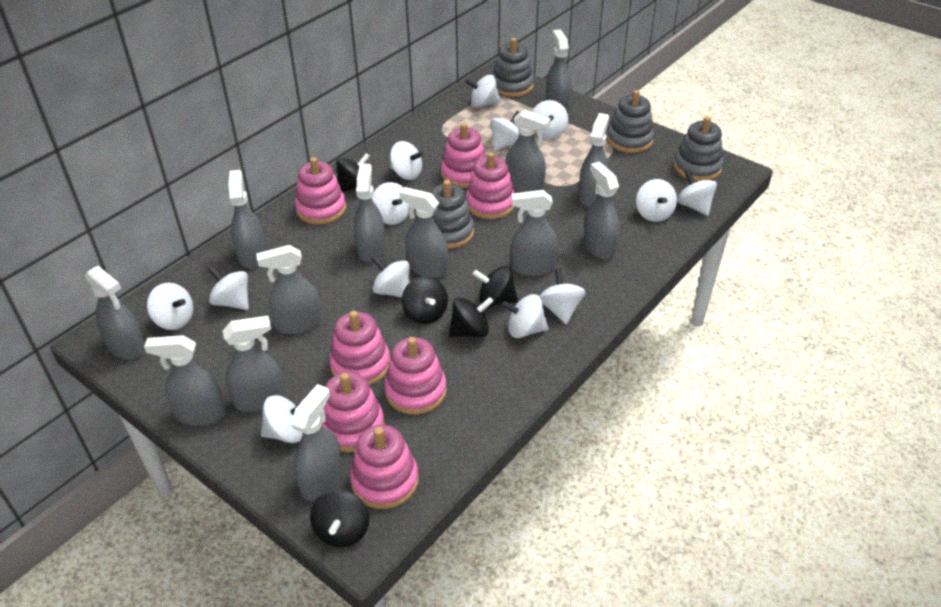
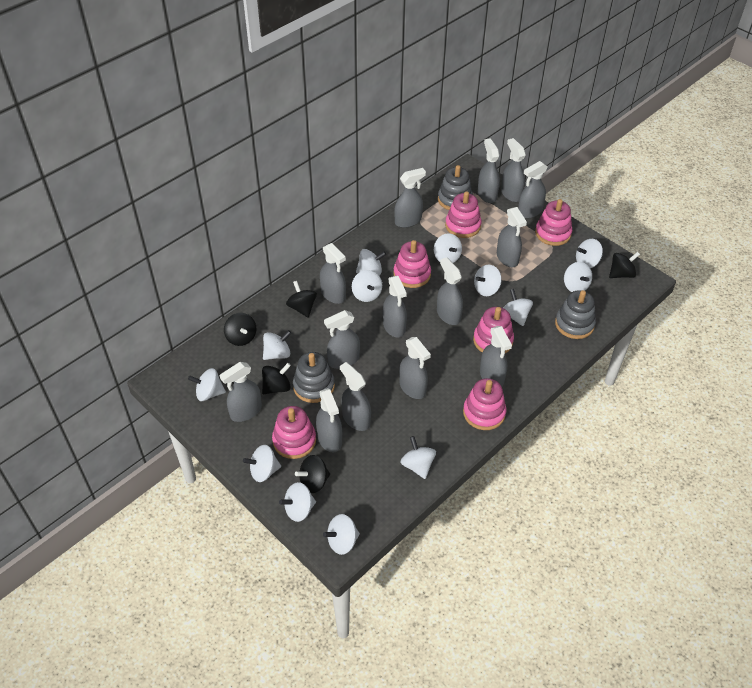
grey spray bottle: 13 -> 14
grey stacking toy: 4 -> 3
pink stacking toy: 7 -> 6

